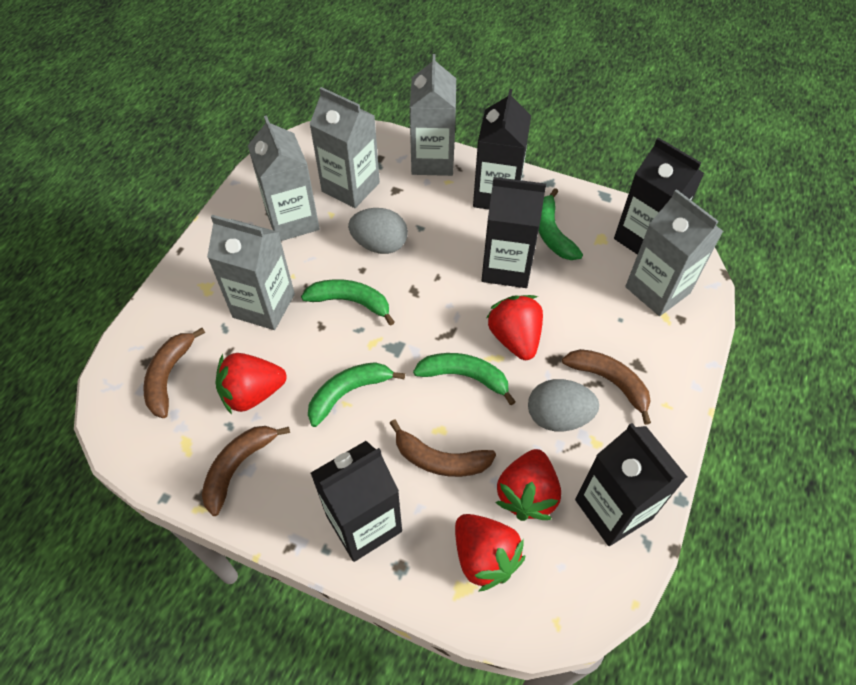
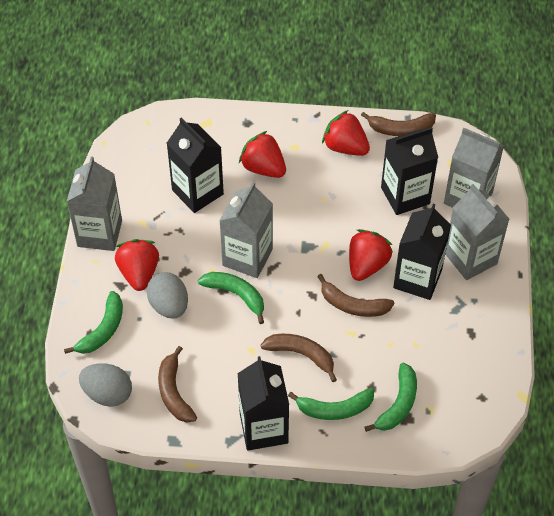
black carton: 5 -> 4
grey carton: 5 -> 4

